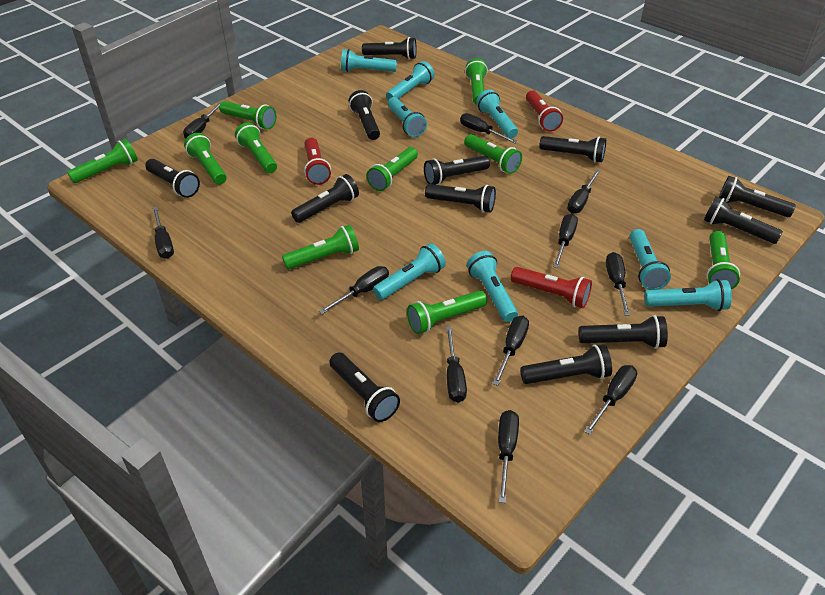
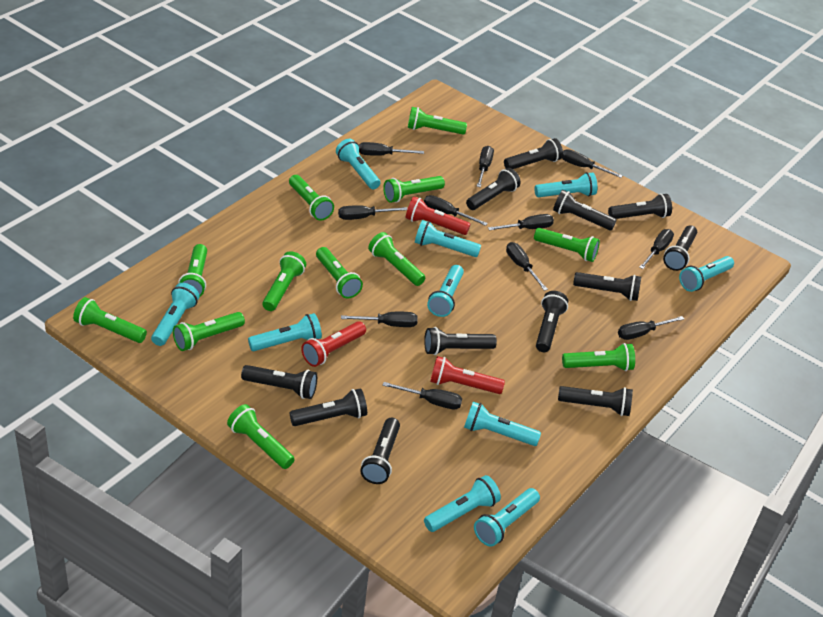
green flashlight: 10 -> 12
turquoise flashlight: 8 -> 10

